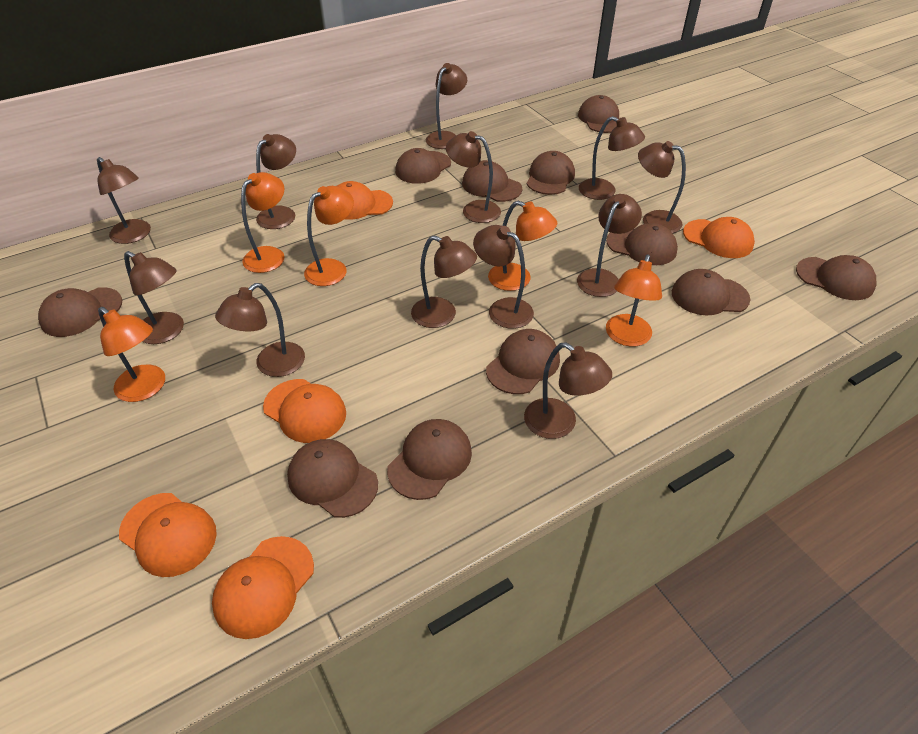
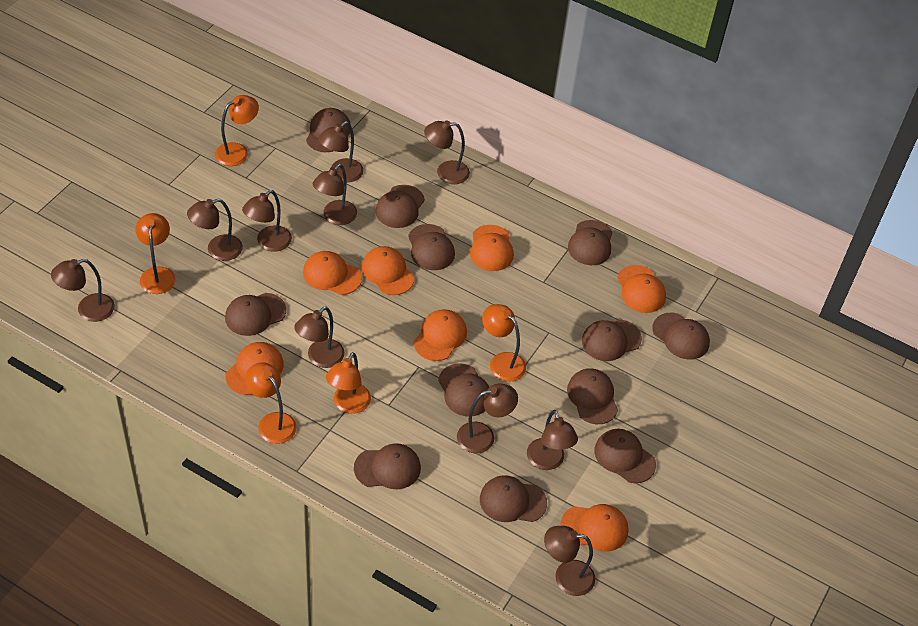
brown cap: 11 -> 12
brown lamp: 12 -> 10
orange cap: 5 -> 7

